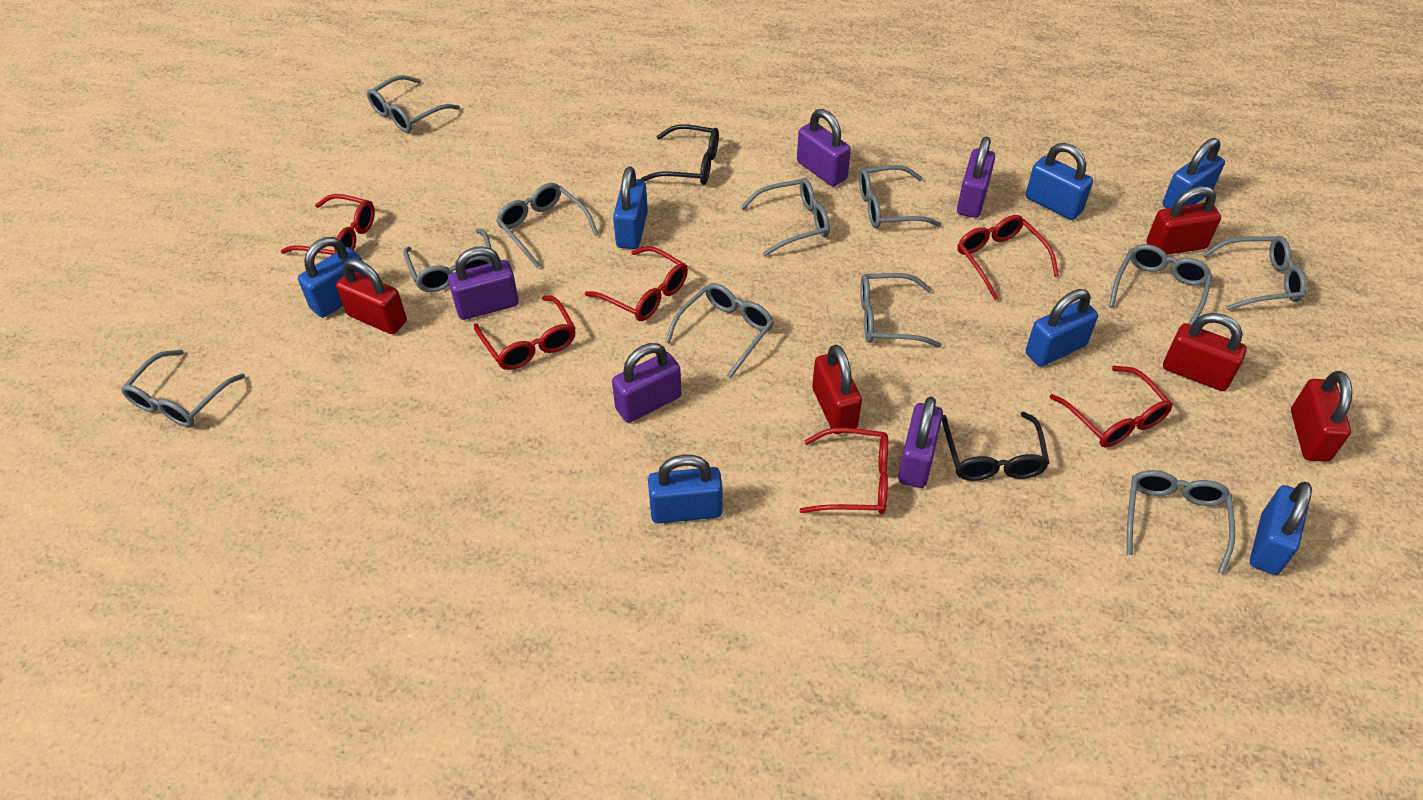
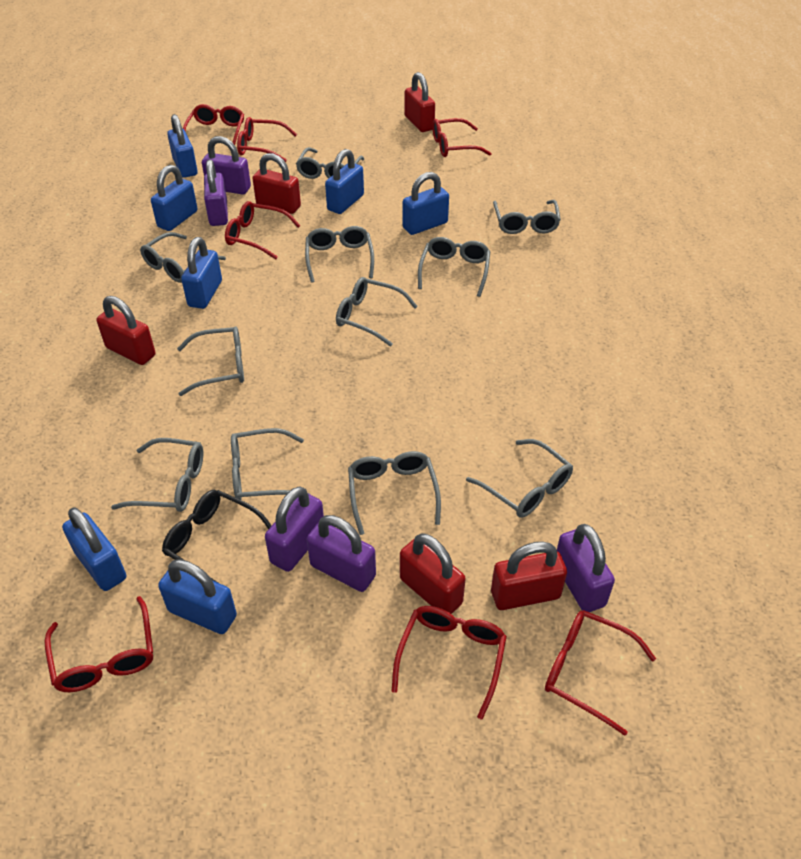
black glasses: 2 -> 1
red glasses: 6 -> 7

